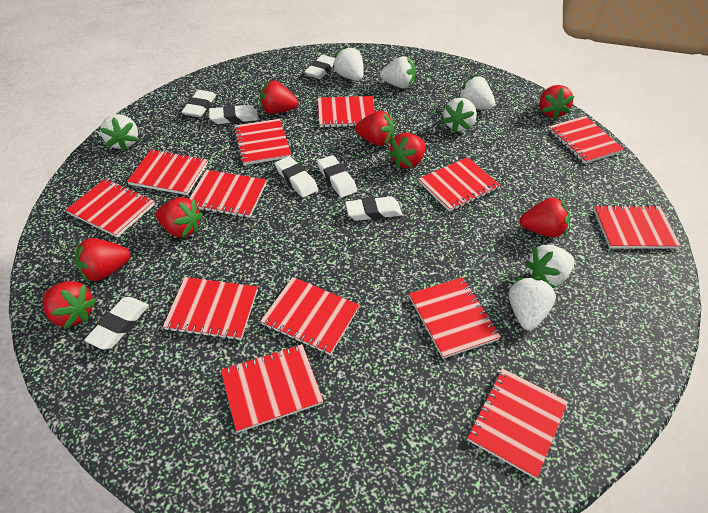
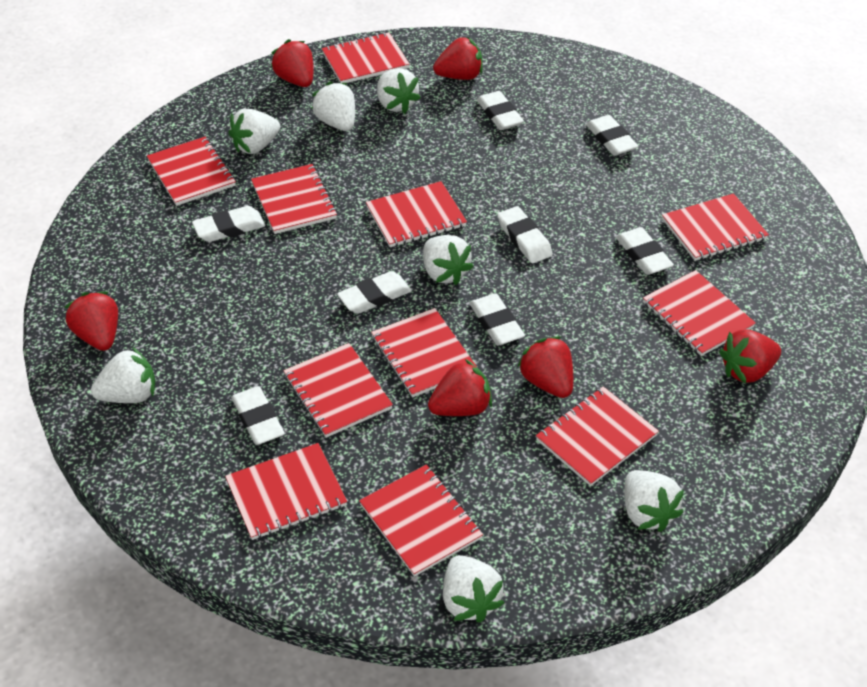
red notebook: 13 -> 11
red strawberry: 8 -> 6
white eraser: 7 -> 8

